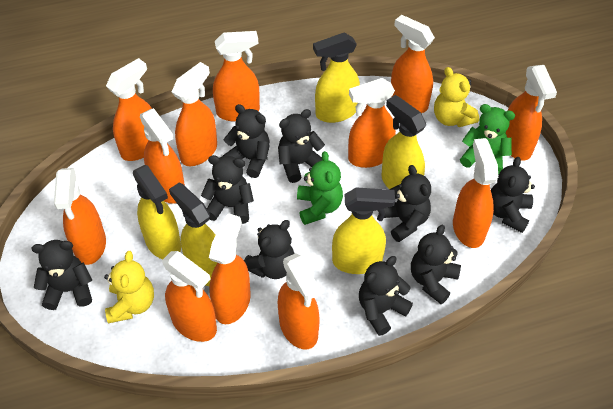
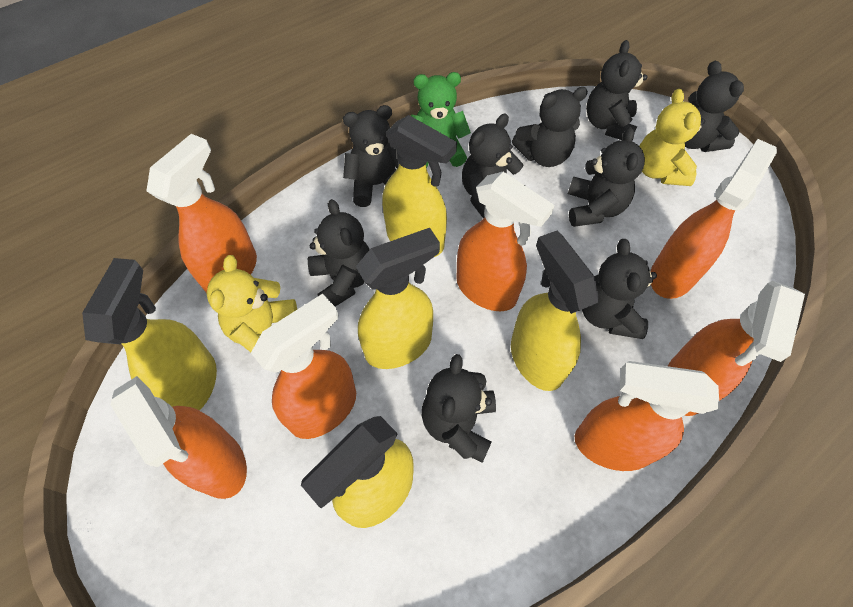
green teddy bear: 2 -> 1
orange spray bottle: 12 -> 7

